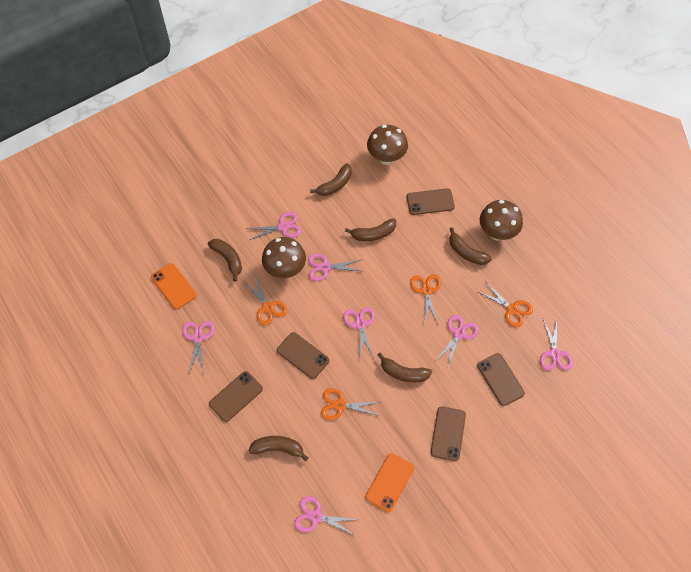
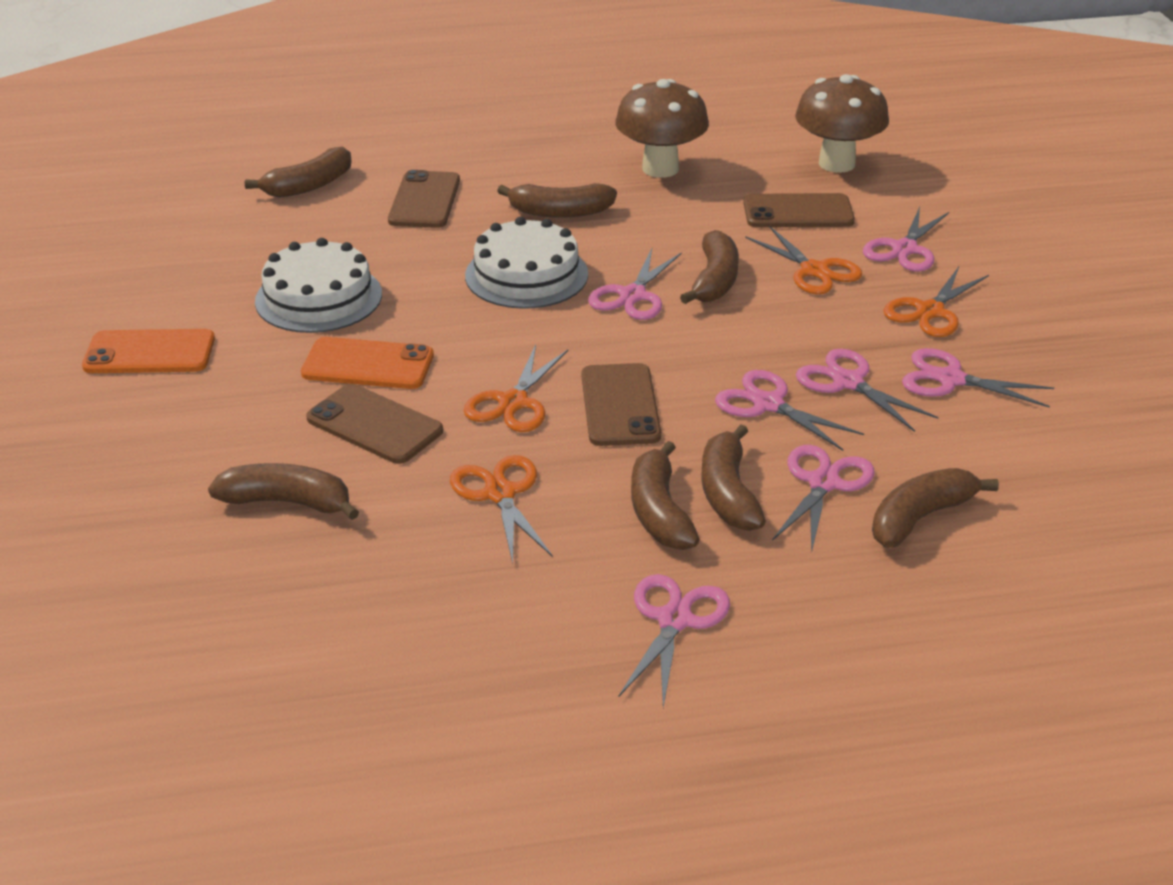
brown banana: 6 -> 7
brown mushroom: 3 -> 2
brown phone: 5 -> 4
white cake: 0 -> 2

